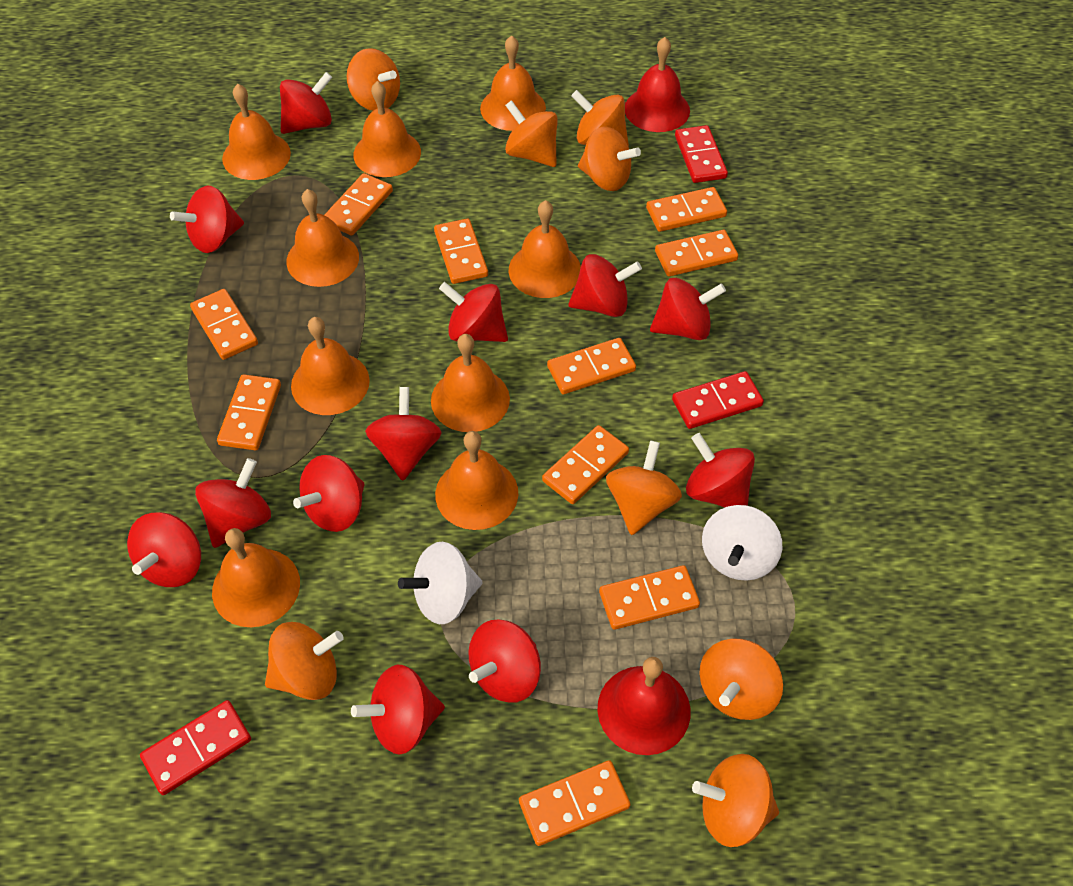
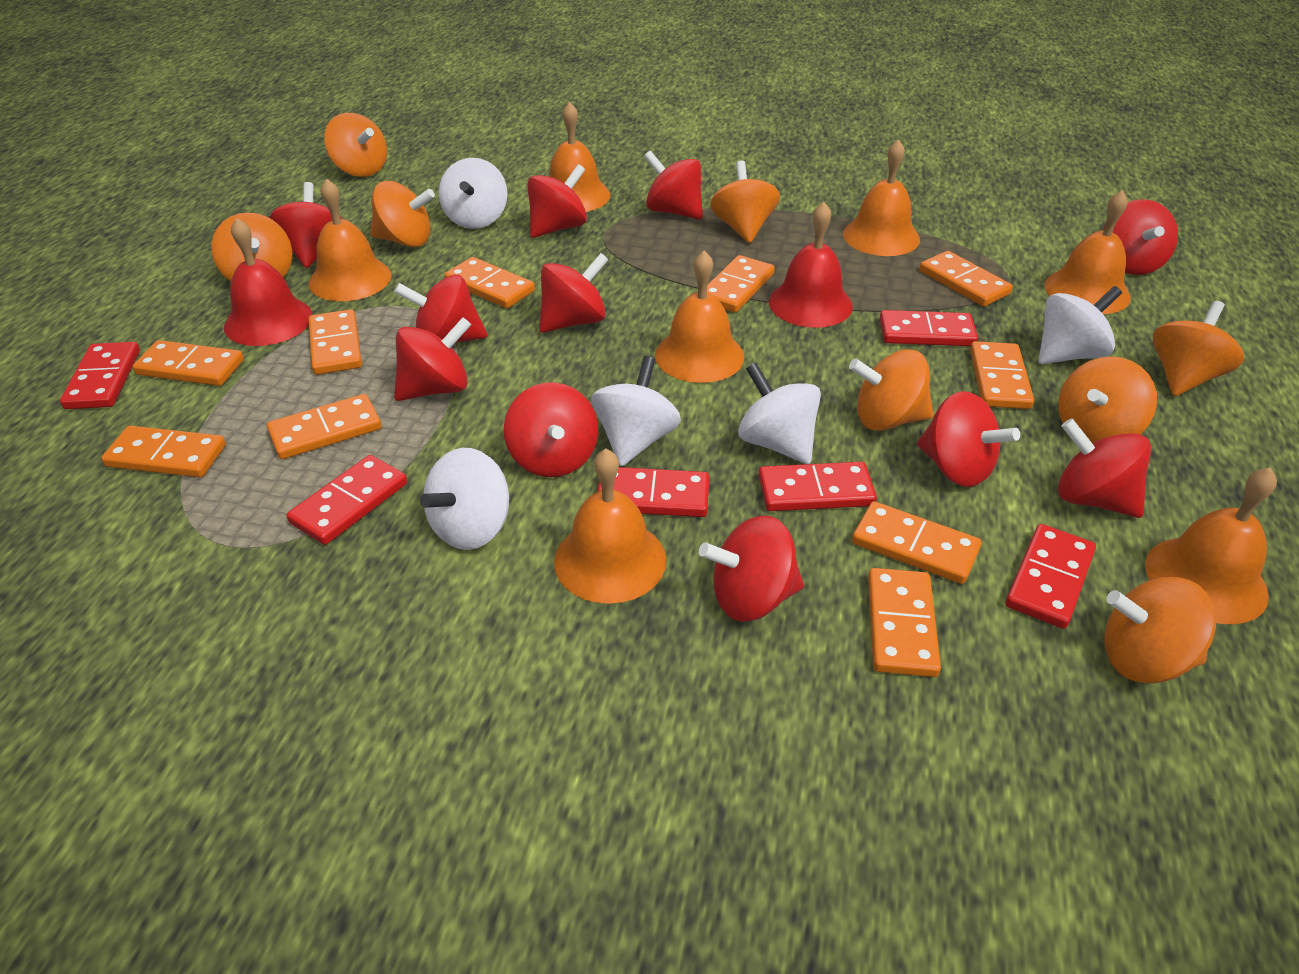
orange bell: 9 -> 7
red domino: 3 -> 6
red spinning top: 12 -> 11
white spinning top: 2 -> 5

